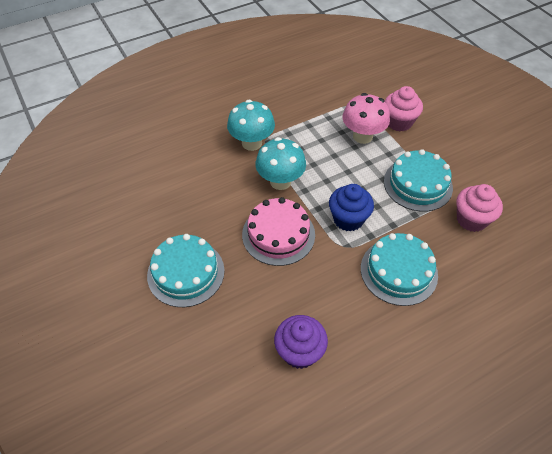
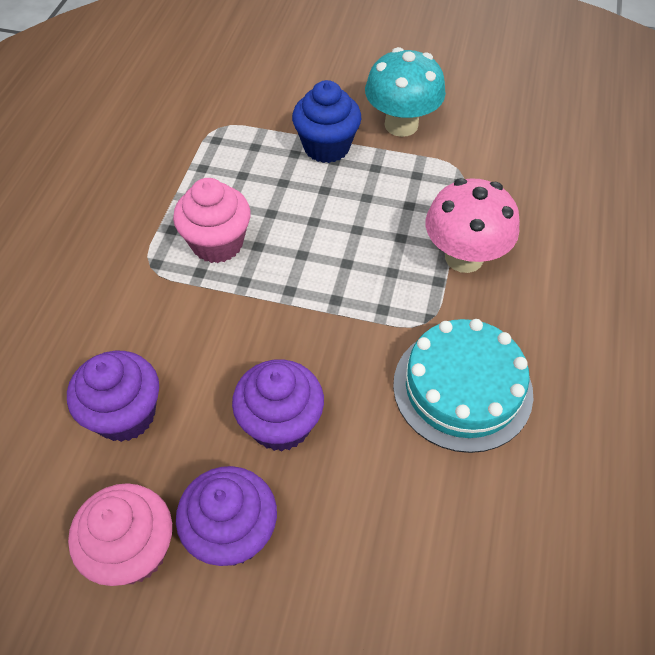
pink cake: 1 -> 0
purple cupcake: 1 -> 3
turquoise cake: 3 -> 1
turquoise mushroom: 2 -> 1

